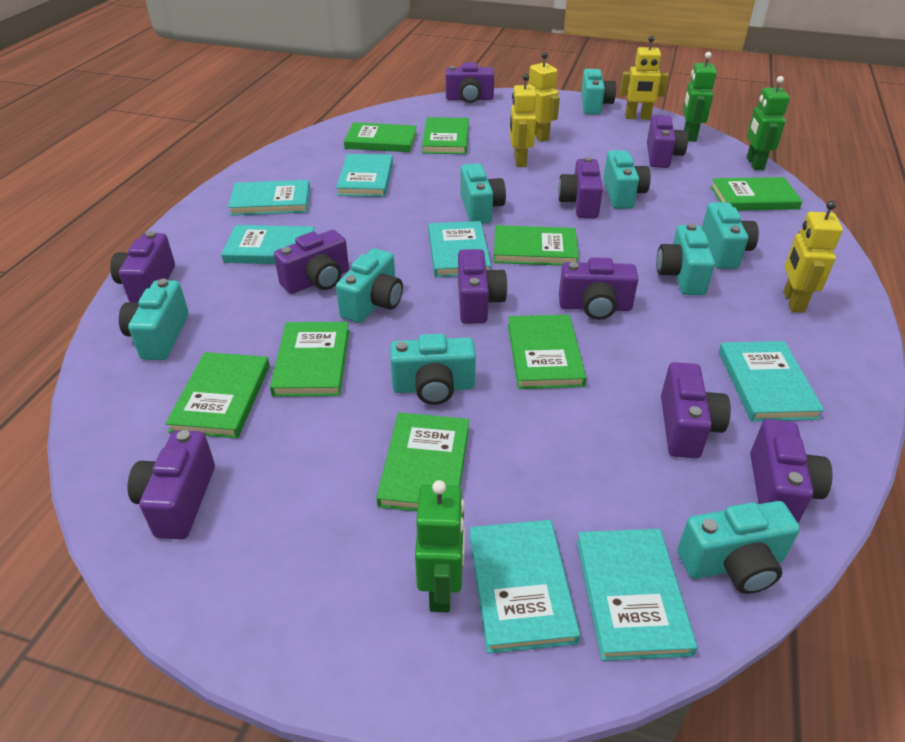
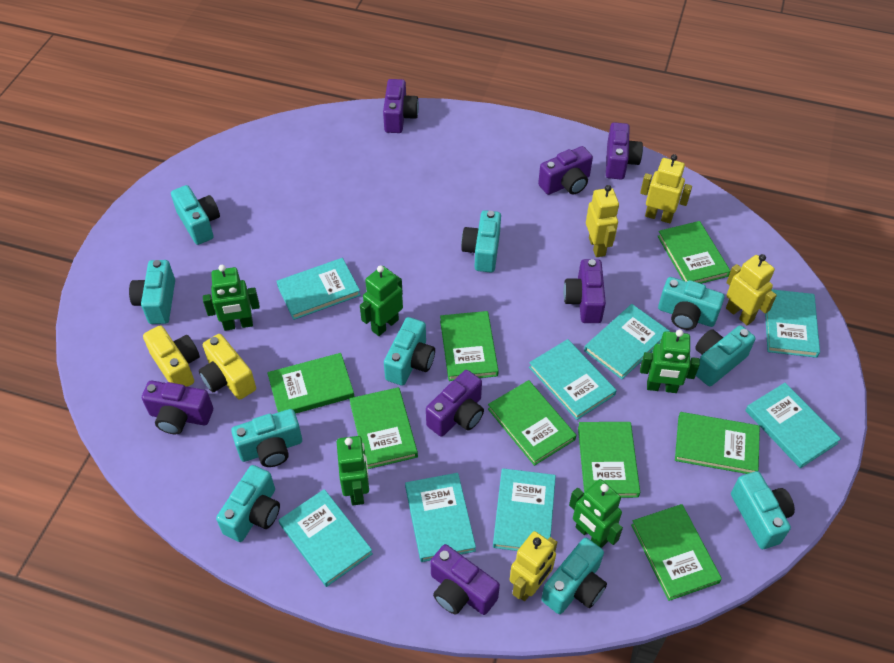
green robot: 3 -> 5
purple camera: 10 -> 7
turquoise book: 7 -> 8
turquoise camera: 9 -> 10
yellow camera: 0 -> 2

